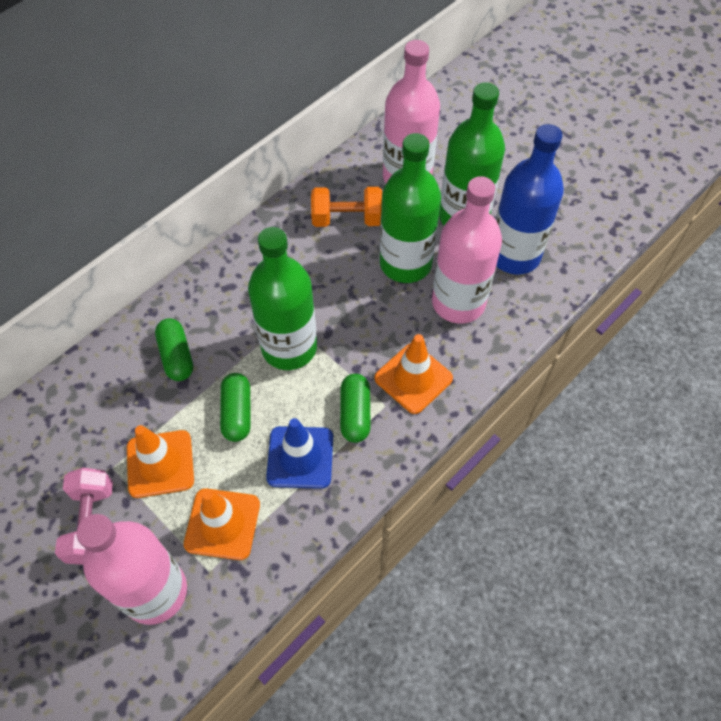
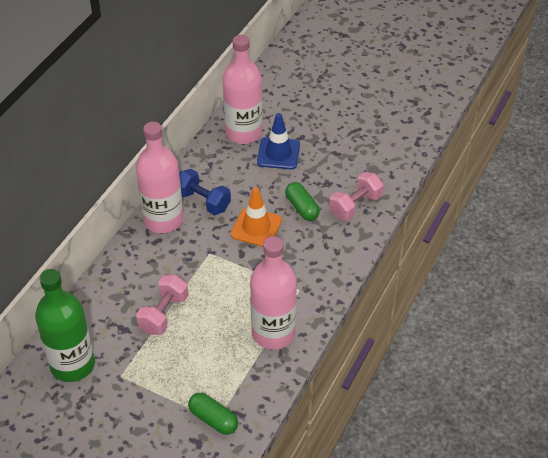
blue bottle: 1 -> 0
blue dumbbell: 0 -> 1
green bottle: 3 -> 1
green capsule: 3 -> 2
orange dumbbell: 1 -> 0
orange traffic cone: 3 -> 1
pink dumbbell: 1 -> 2

